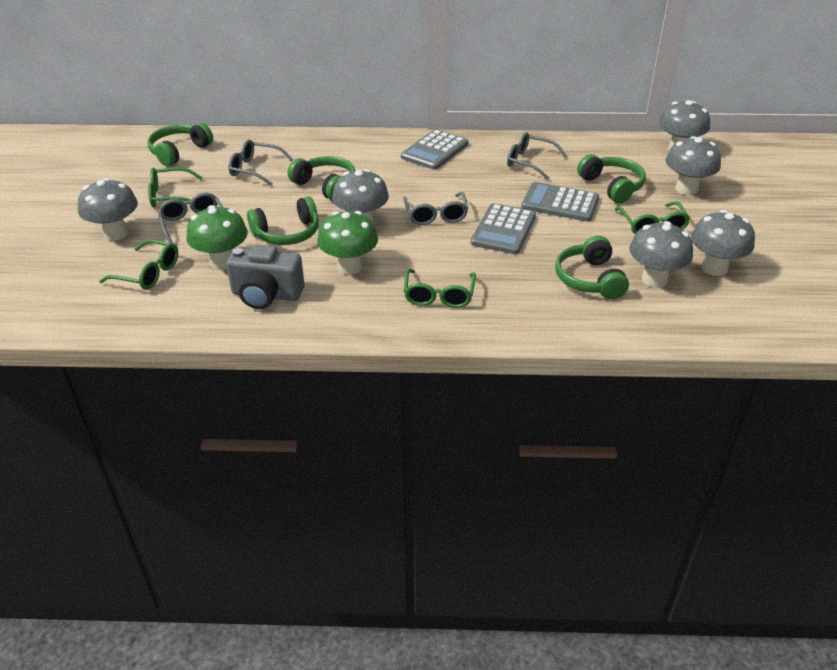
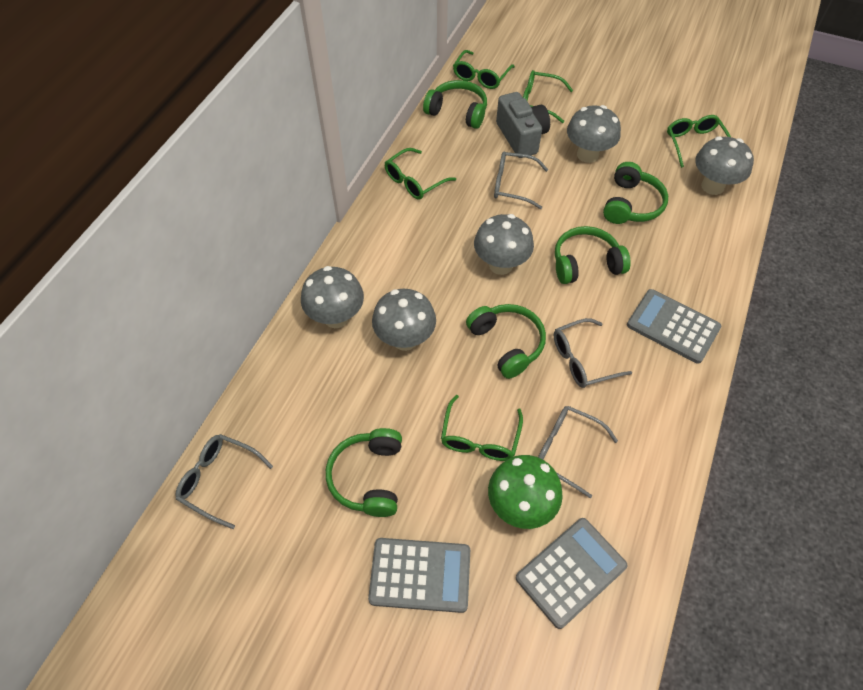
green glasses: 4 -> 5
green mushroom: 2 -> 1
grey mushroom: 6 -> 5

